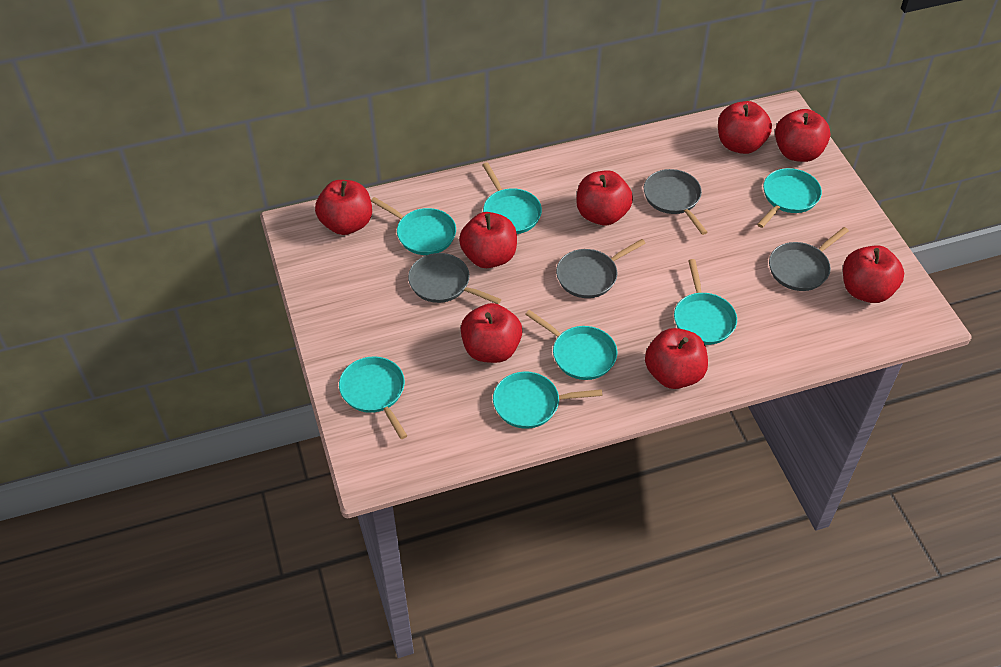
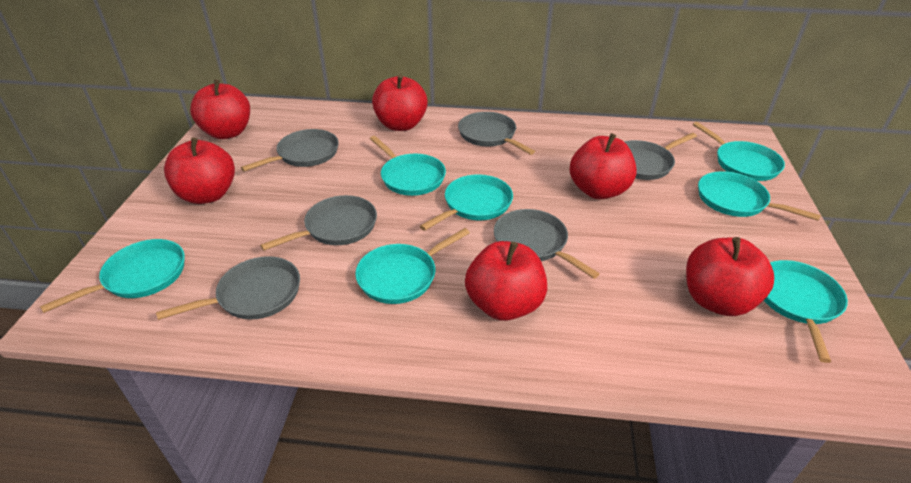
grey pan: 4 -> 6
red apple: 8 -> 6

